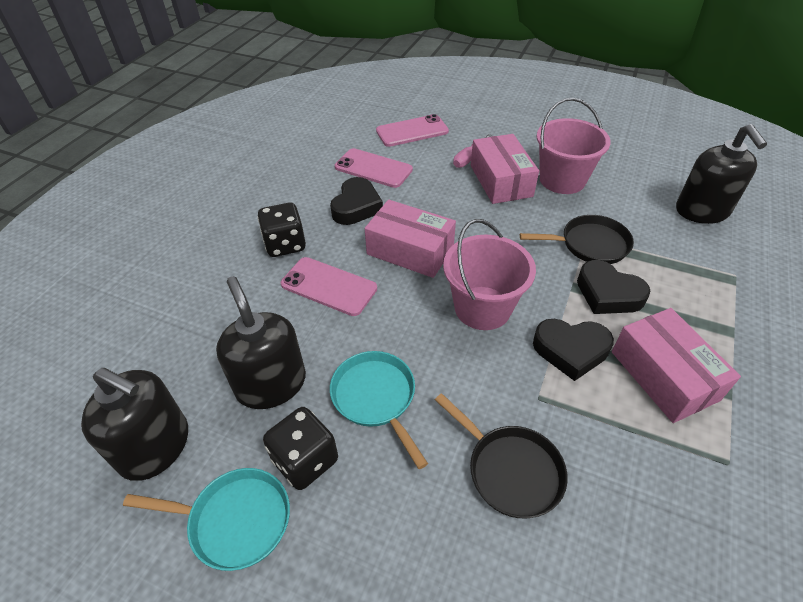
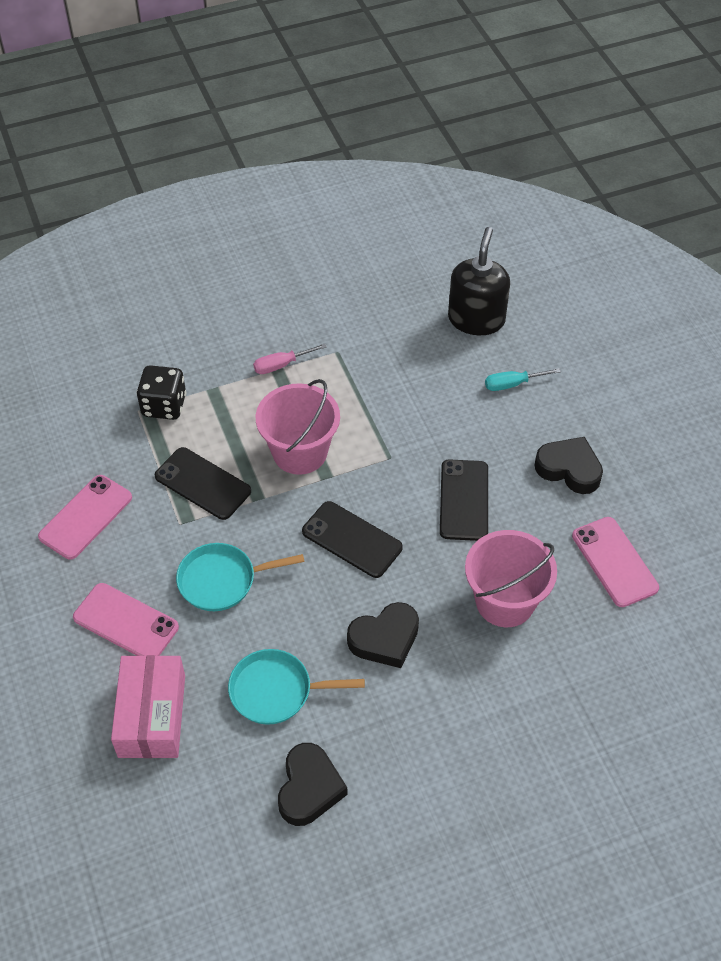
black dice: 2 -> 1
black pan: 2 -> 0
black phone: 0 -> 3
black soap dispenser: 3 -> 1
pink box: 3 -> 1
turquoise screwdriver: 0 -> 1

